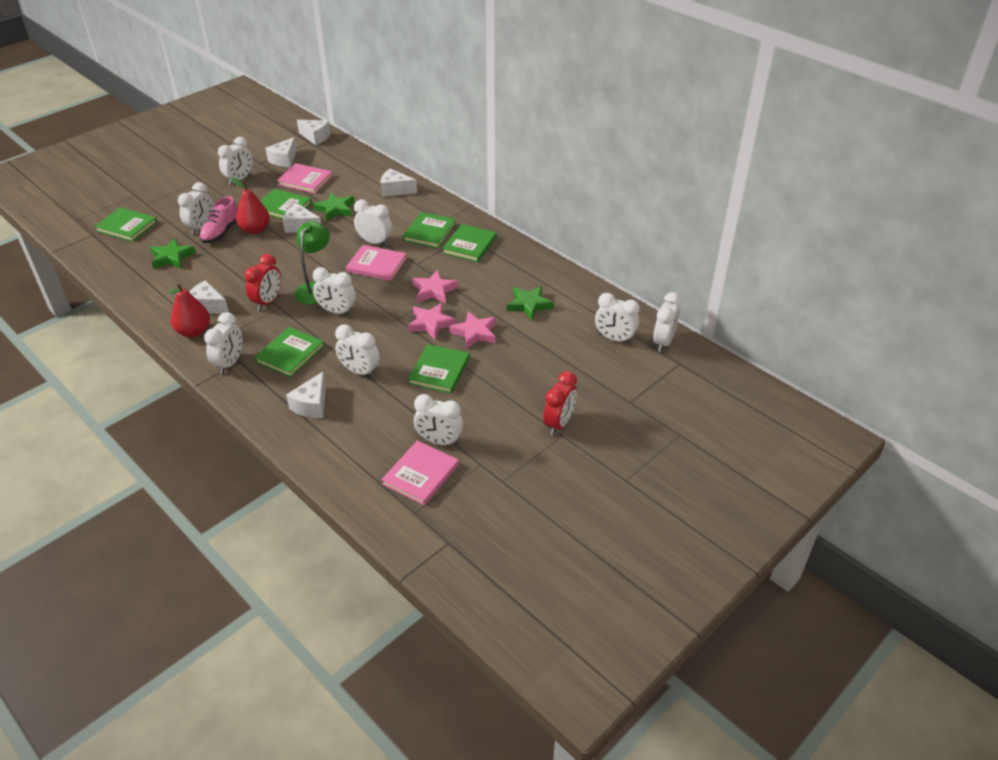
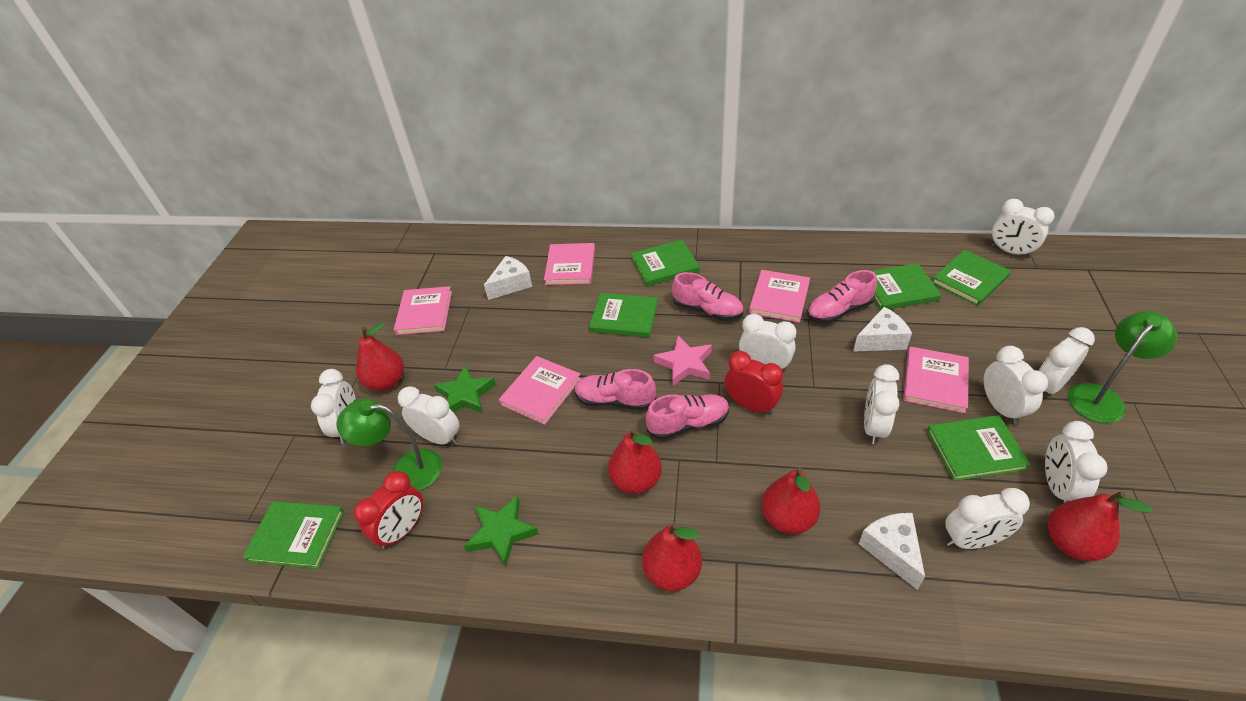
green lamp: 1 -> 2
green star: 3 -> 2
pink book: 3 -> 5
pink shoe: 1 -> 4
pink star: 3 -> 1
red pear: 2 -> 5
white cheese: 6 -> 3

